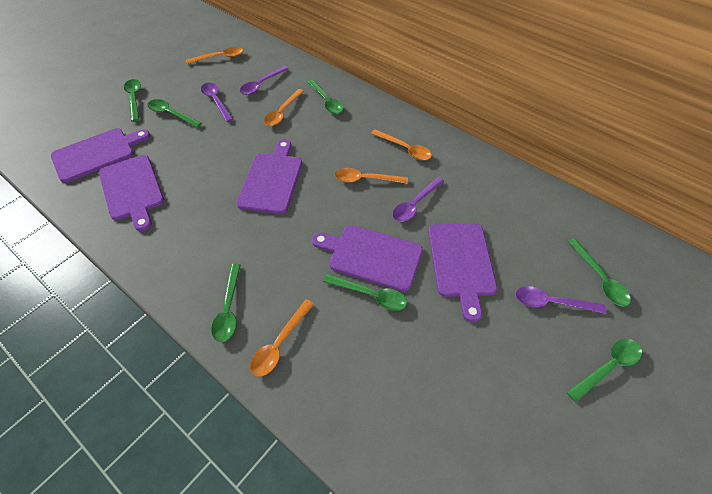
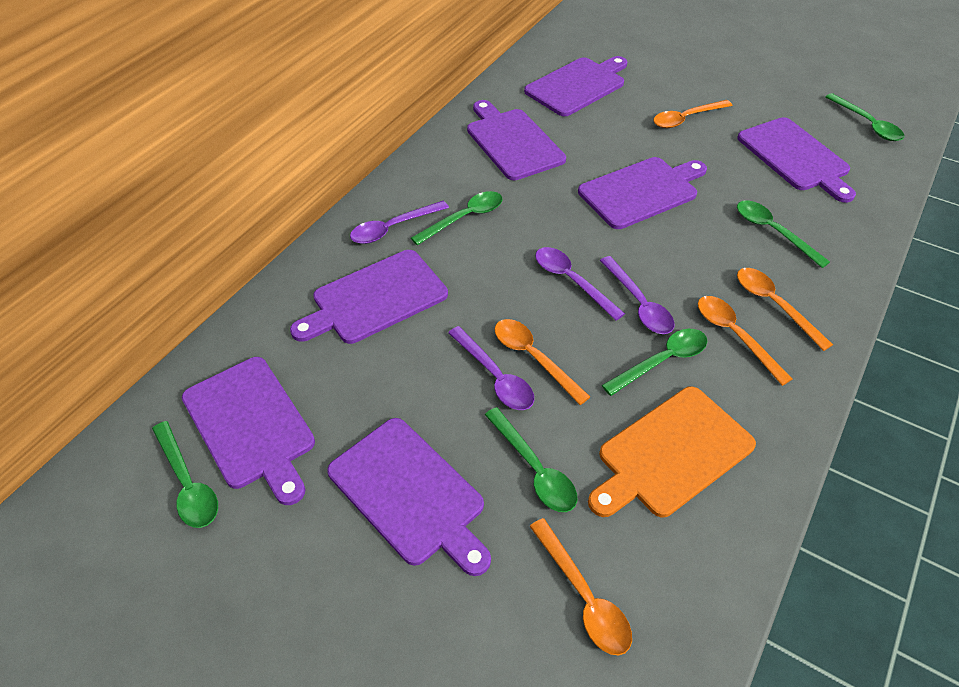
green spoon: 7 -> 6
orange cutting board: 0 -> 1
purple cutting board: 5 -> 7

